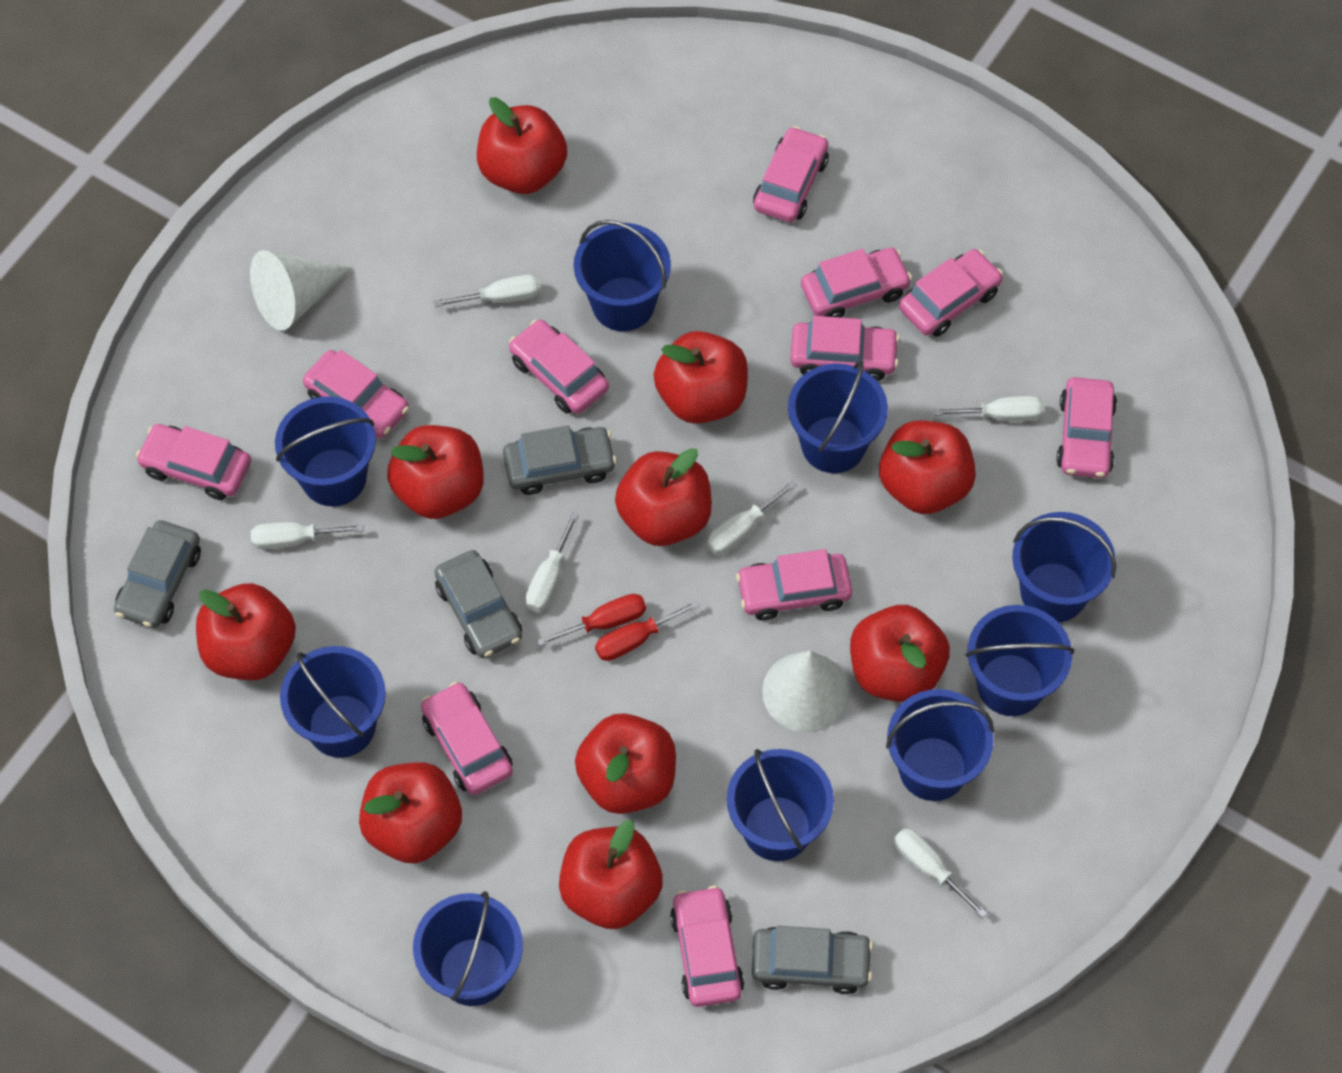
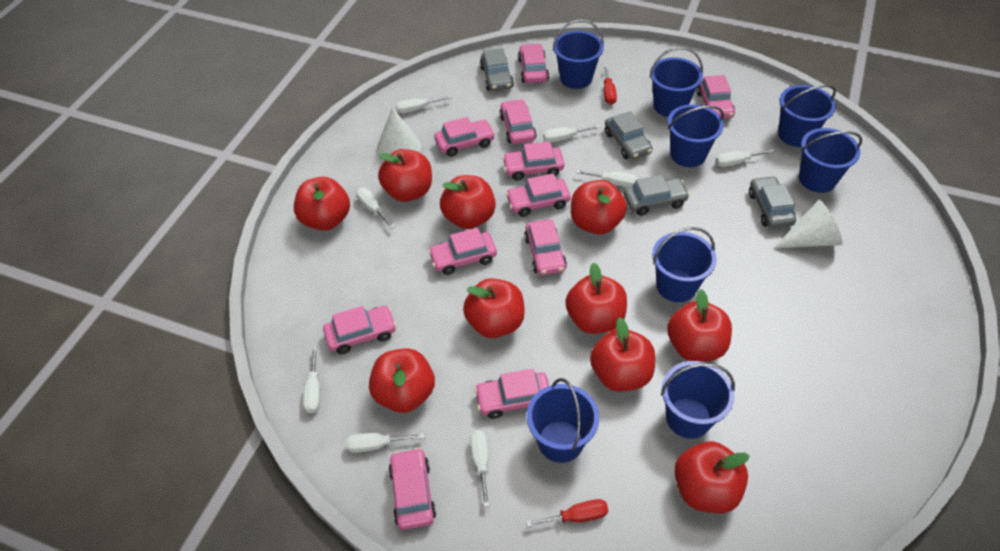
blue bucket: 9 -> 8
white screwdriver: 6 -> 8

